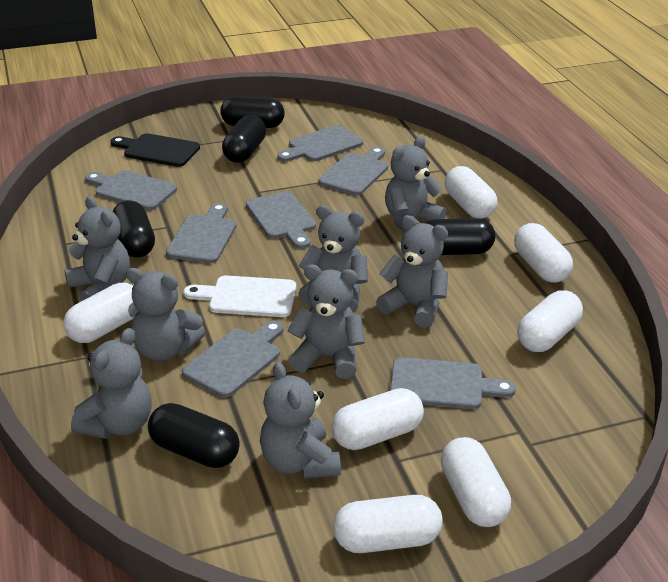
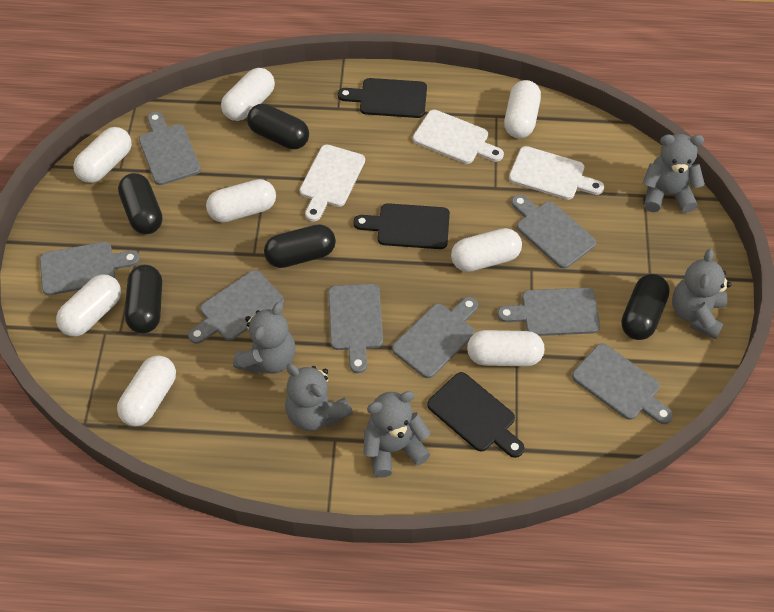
black cutting board: 1 -> 3
grey cutting board: 7 -> 8
grey teddy bear: 8 -> 5
white capsule: 7 -> 8
white cutting board: 1 -> 3

